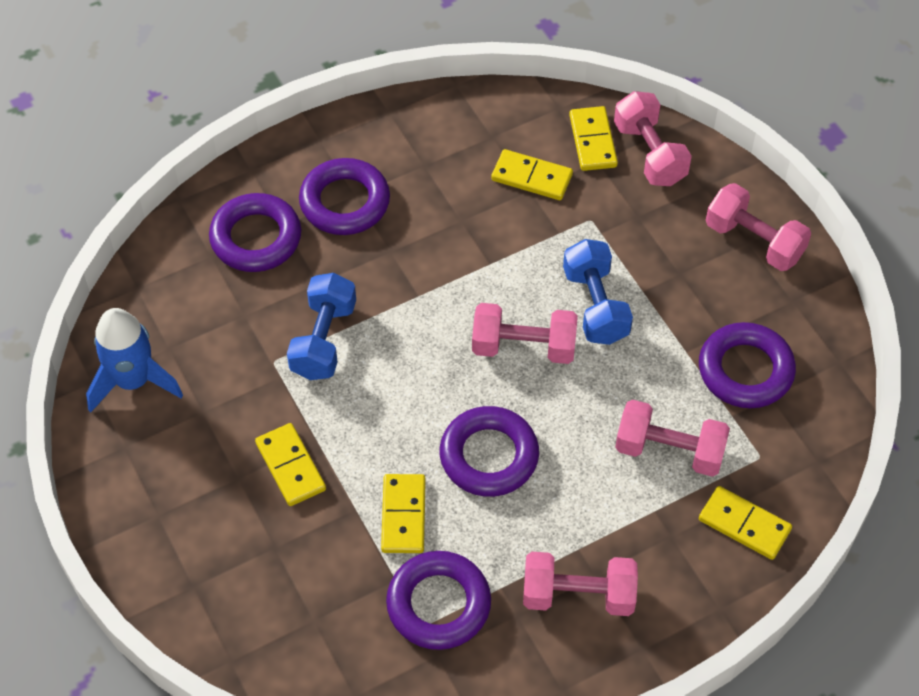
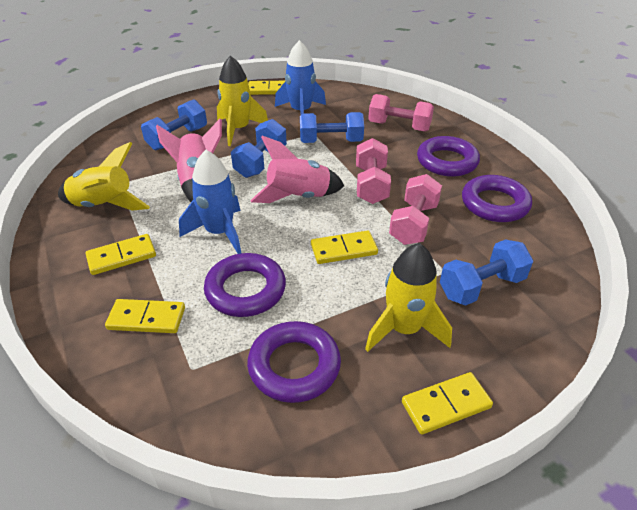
blue dumbbell: 2 -> 4
blue rocket: 1 -> 2
pink dumbbell: 5 -> 3
pink rocket: 0 -> 2
purple ring: 5 -> 4
yellow rocket: 0 -> 3

